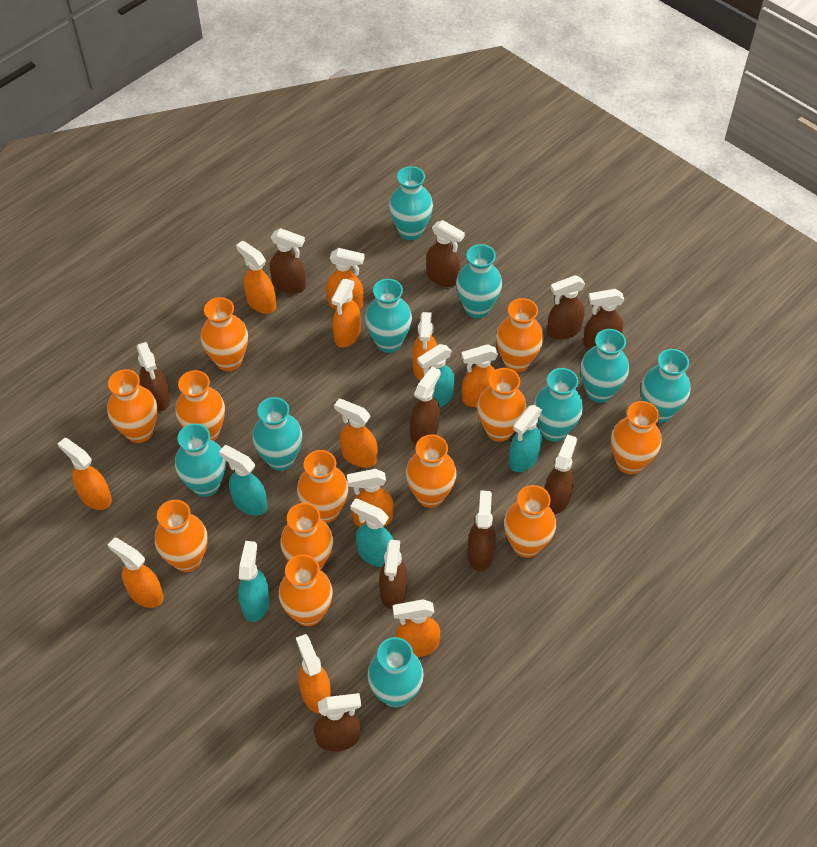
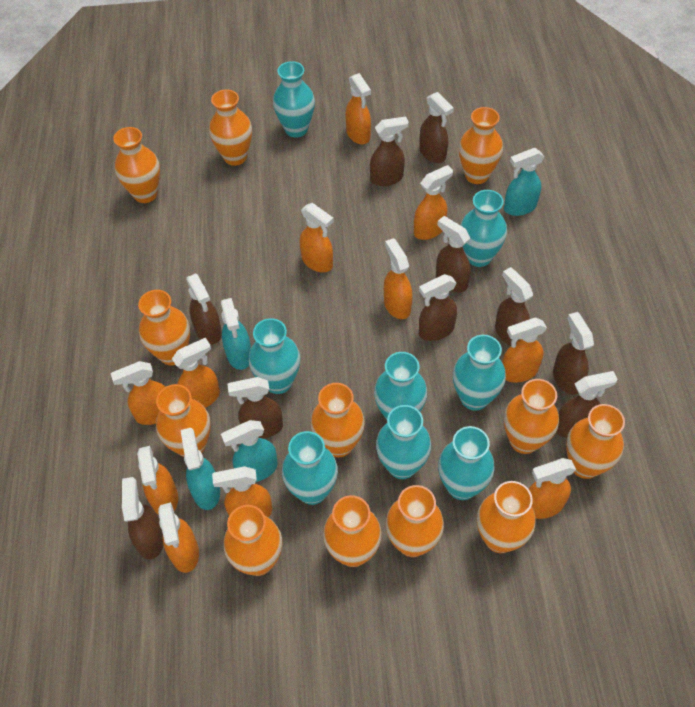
turquoise spray bottle: 5 -> 4
turquoise vase: 9 -> 8

